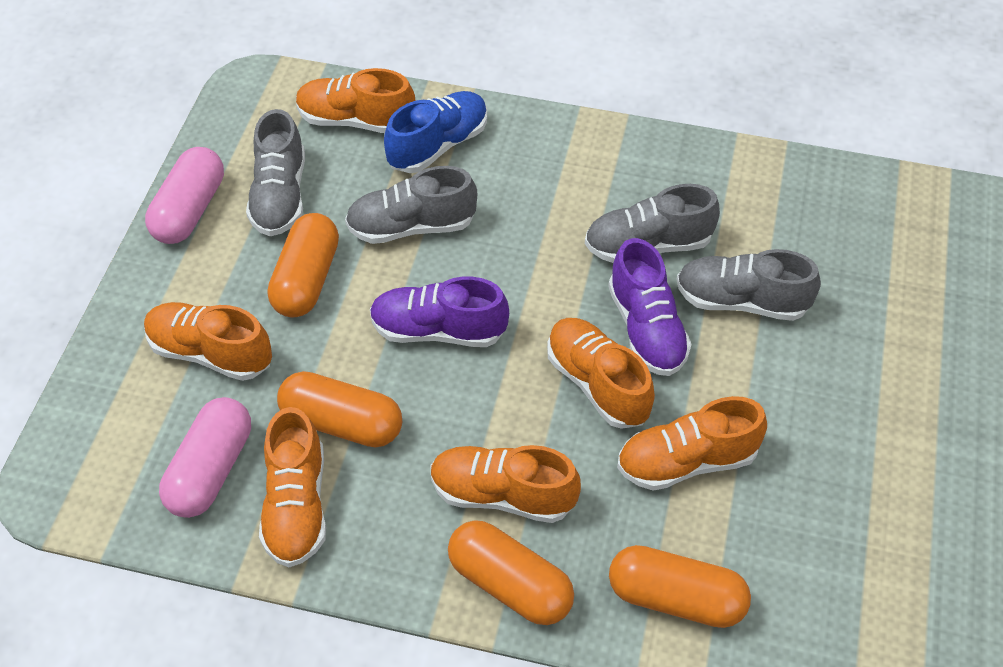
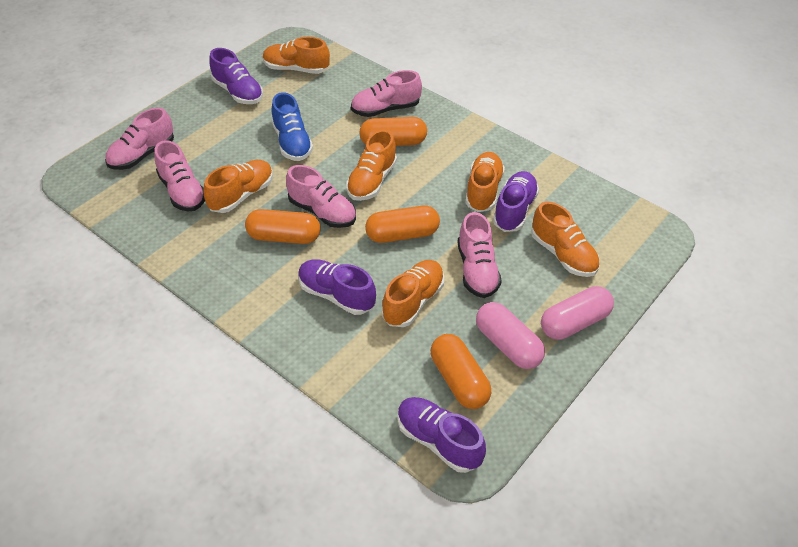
grey shoe: 4 -> 0
pink shoe: 0 -> 5
purple shoe: 2 -> 4

